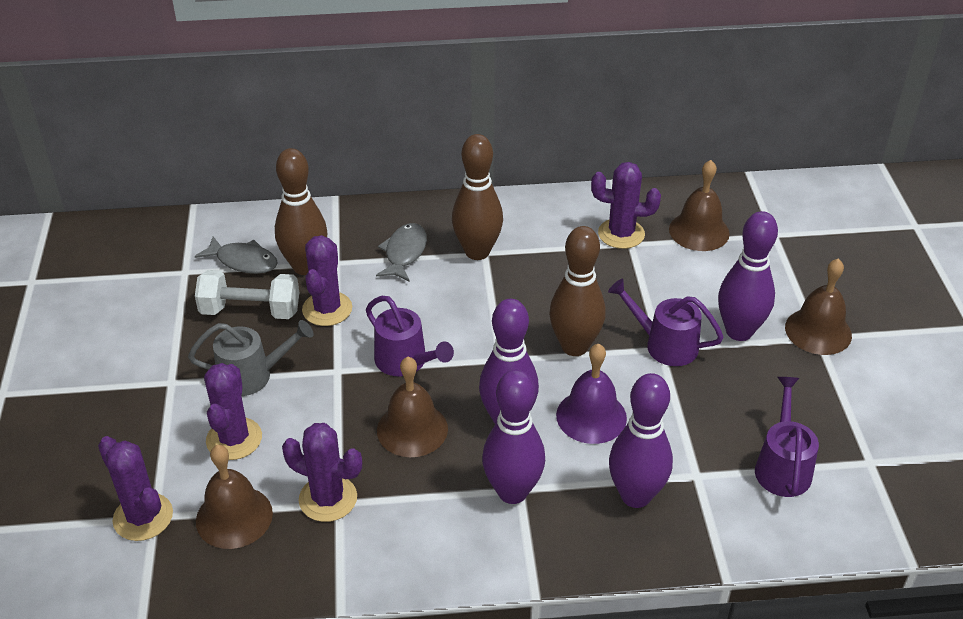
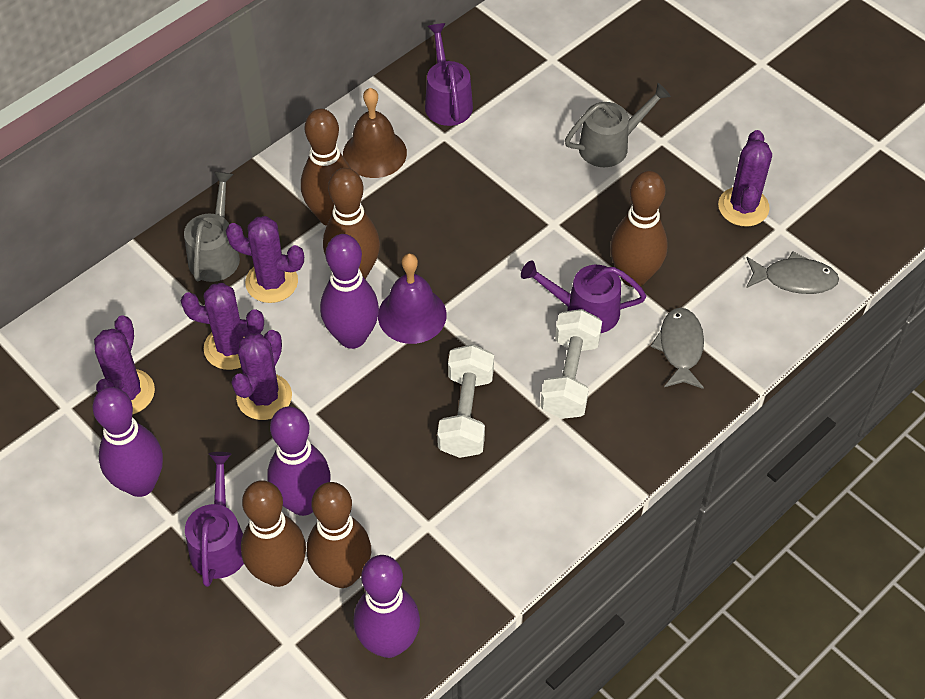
brown bell: 4 -> 1
brown bowling pin: 3 -> 5
grey watering can: 1 -> 2
white dumbbell: 1 -> 2

